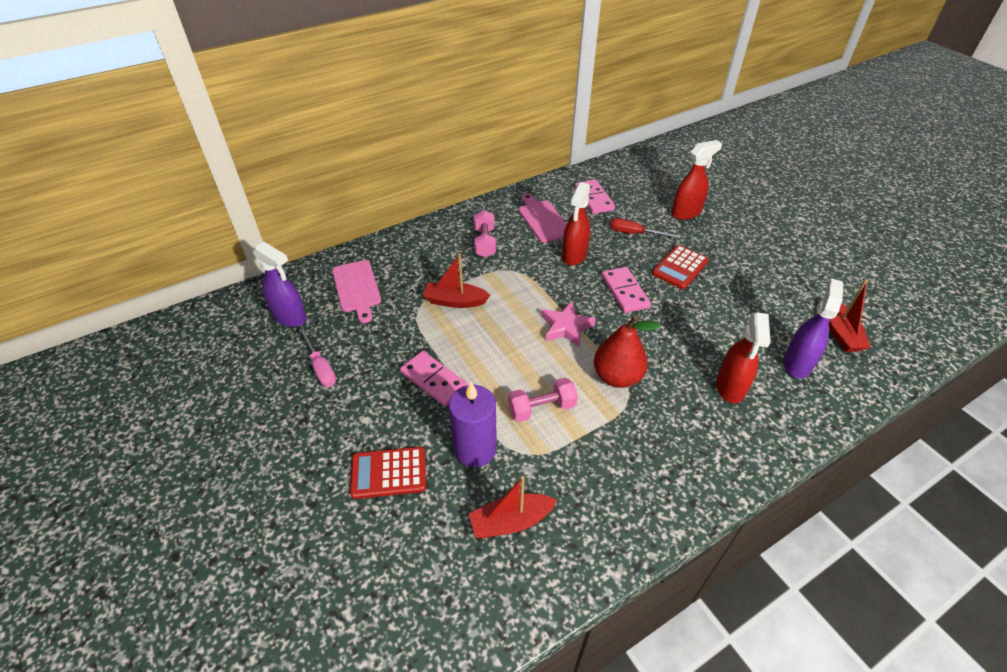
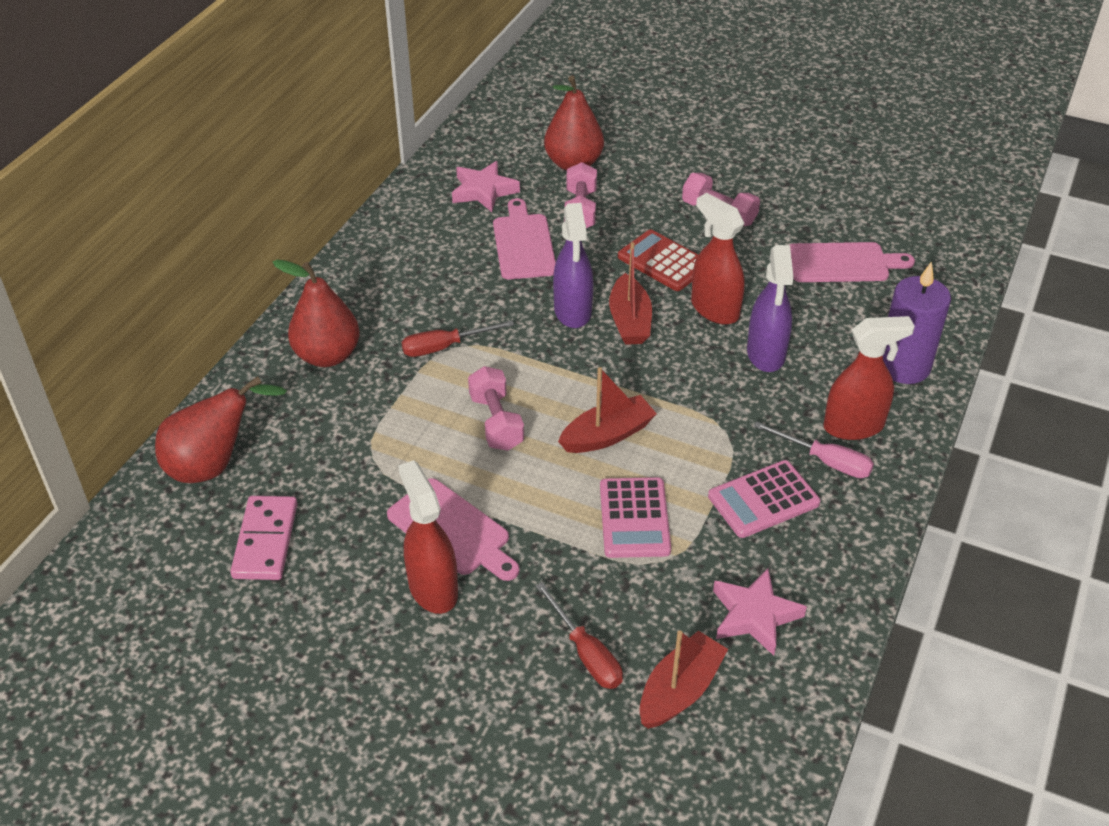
pink calculator: 0 -> 2
pink cutting board: 2 -> 3
pink domino: 3 -> 1
pink dumbbell: 2 -> 3
pink star: 1 -> 2
red calculator: 2 -> 1
red pear: 1 -> 3
red screwdriver: 1 -> 2

